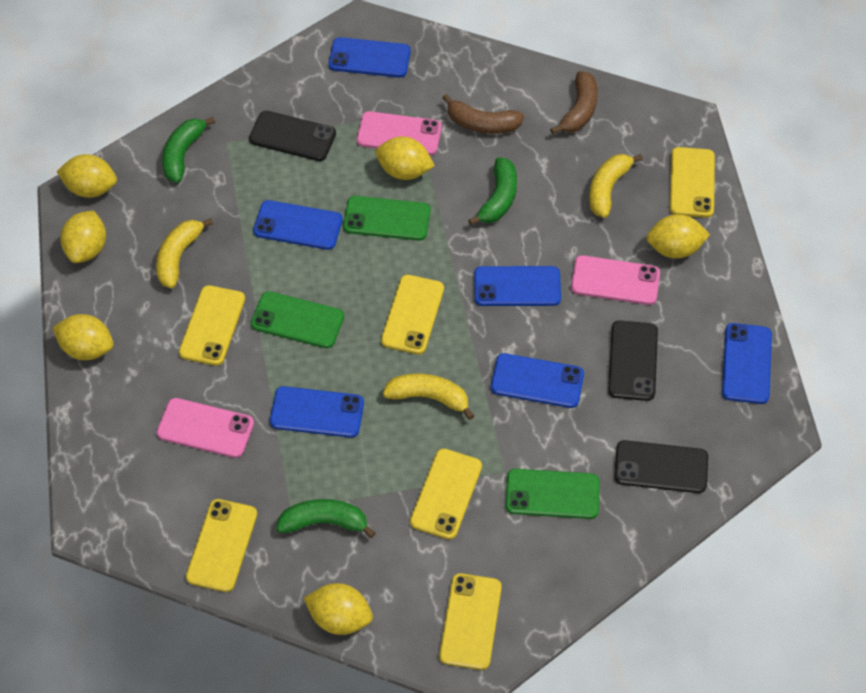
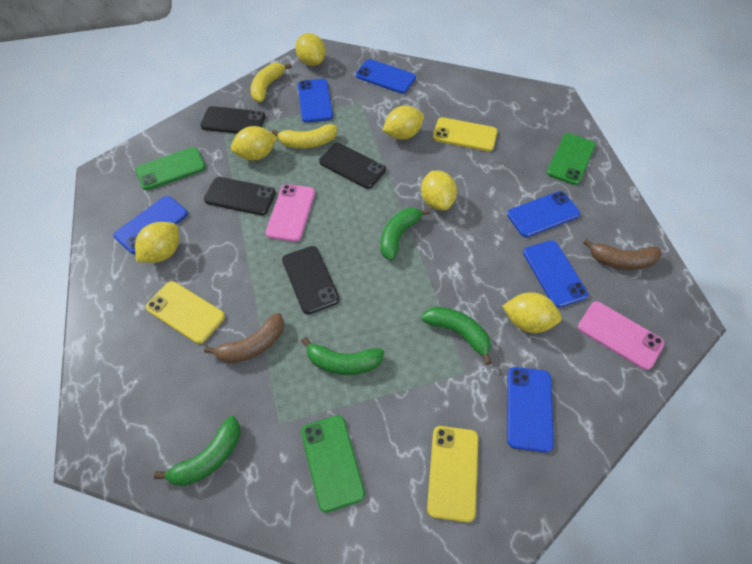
black phone: 3 -> 4
green banana: 3 -> 4
pink phone: 3 -> 2
yellow banana: 3 -> 2
yellow phone: 6 -> 3

